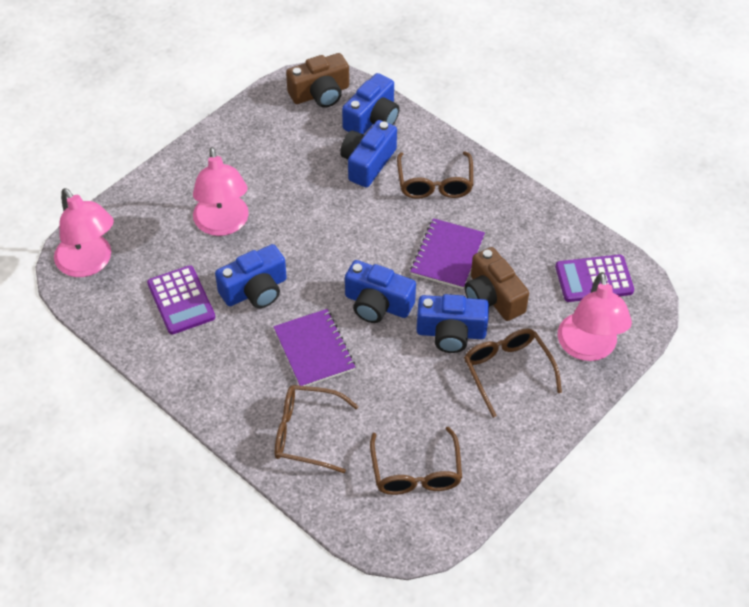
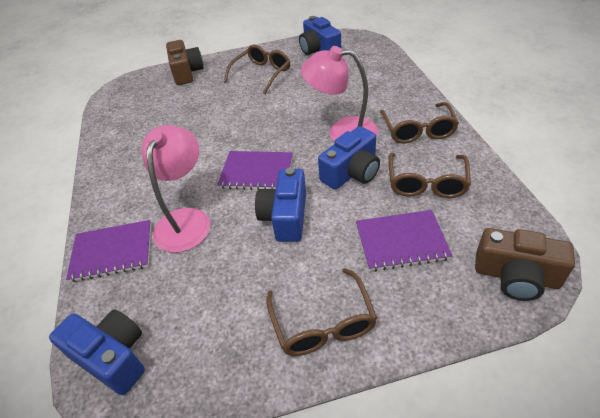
blue camera: 5 -> 4
pink lamp: 3 -> 2
purple calculator: 2 -> 0
purple notebook: 2 -> 3

